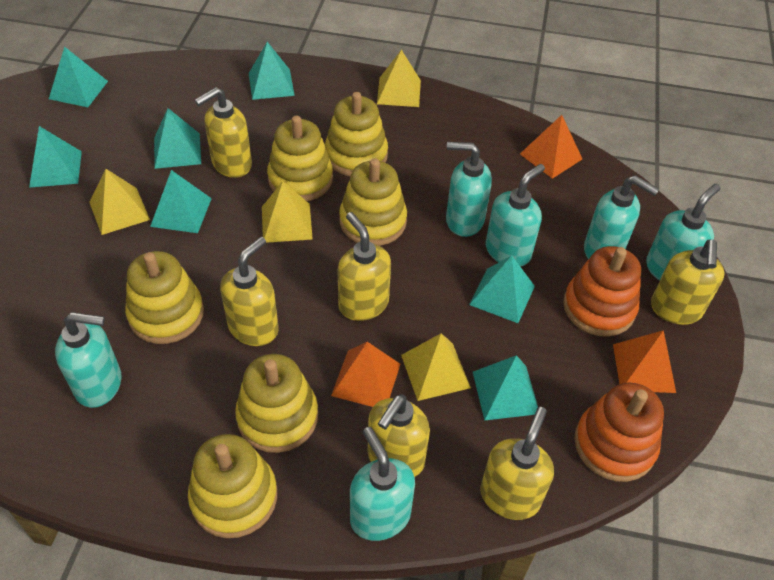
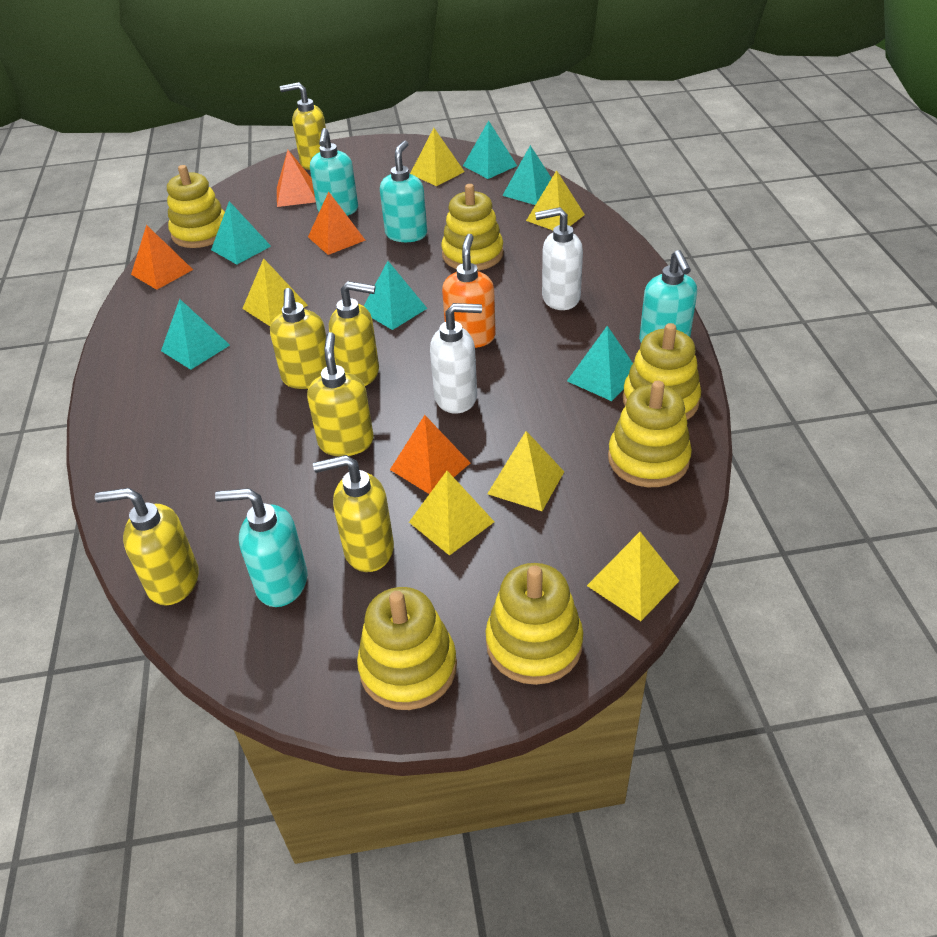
orange pyramid: 3 -> 4
orange soap dispenser: 0 -> 1
orange stacking toy: 2 -> 0
turquoise pyramid: 7 -> 6
turquoise soap dispenser: 6 -> 4
white soap dispenser: 0 -> 2
yellow pyramid: 4 -> 6

